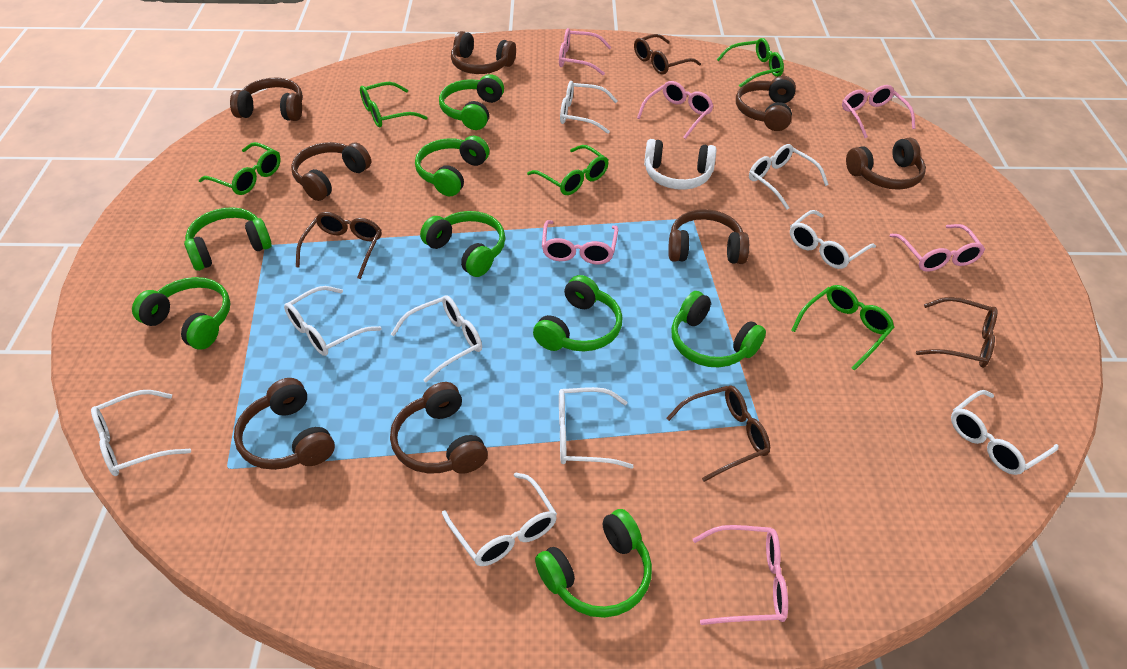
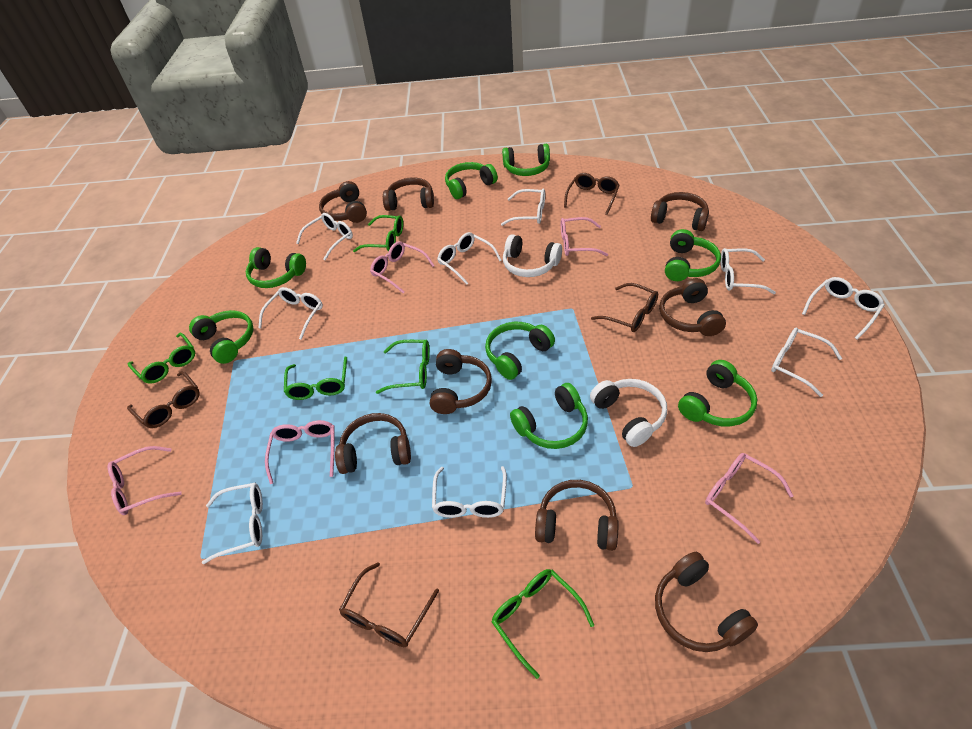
pink glasses: 6 -> 5
white headphones: 1 -> 2

